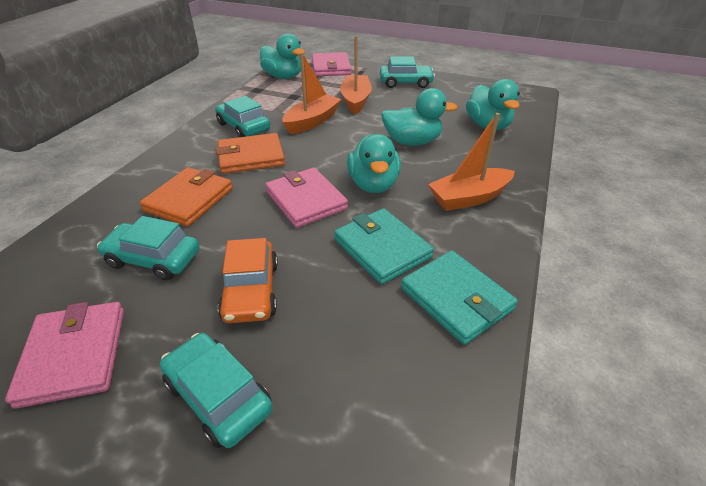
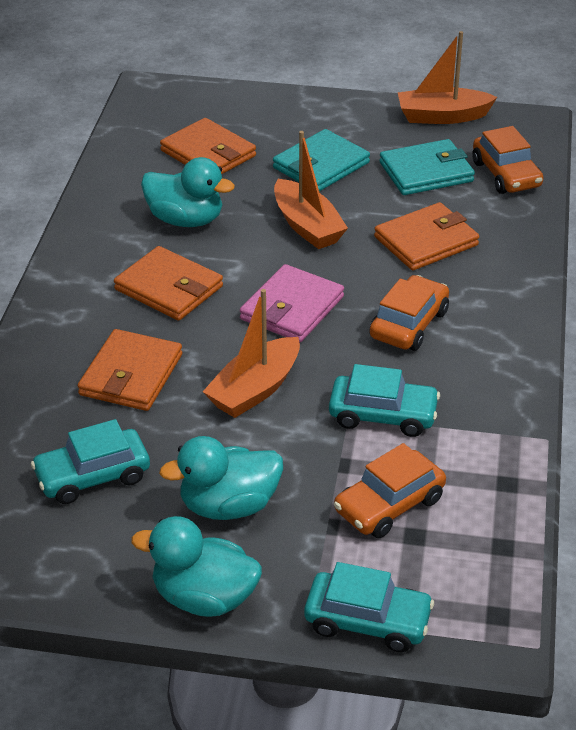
orange car: 1 -> 3
orange wallet: 2 -> 4
pink wallet: 3 -> 1
turquoise car: 4 -> 3
turquoise duck: 4 -> 3

